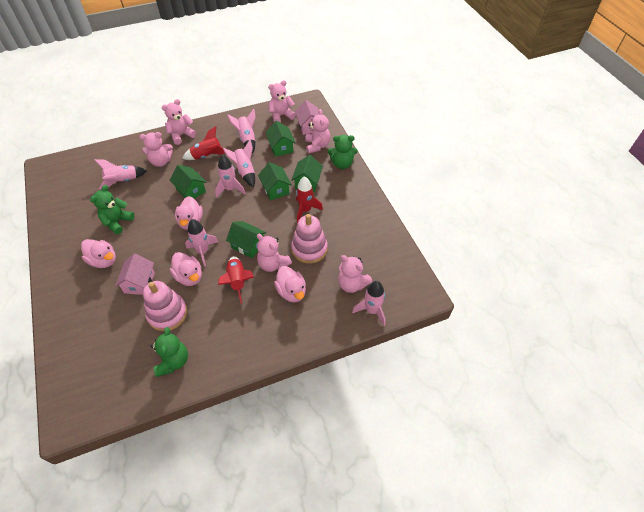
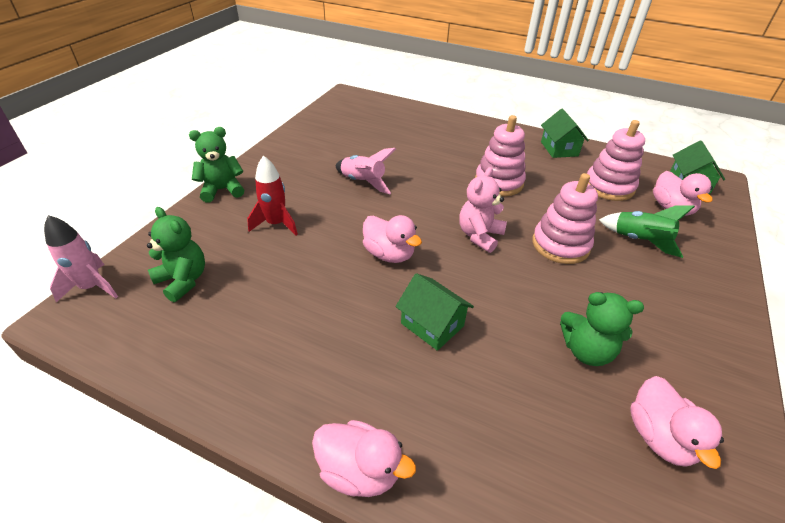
green house: 5 -> 3
green rocket: 0 -> 1
pink house: 2 -> 0
pink rocket: 6 -> 2
pink stacking toy: 2 -> 3
pink teddy bear: 6 -> 1
red rocket: 3 -> 1

